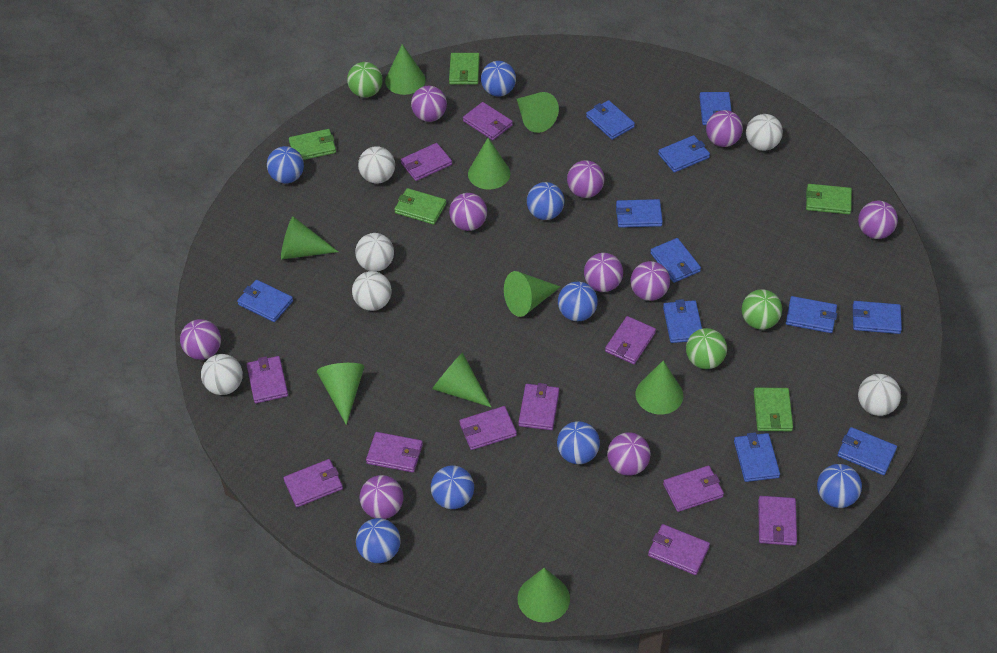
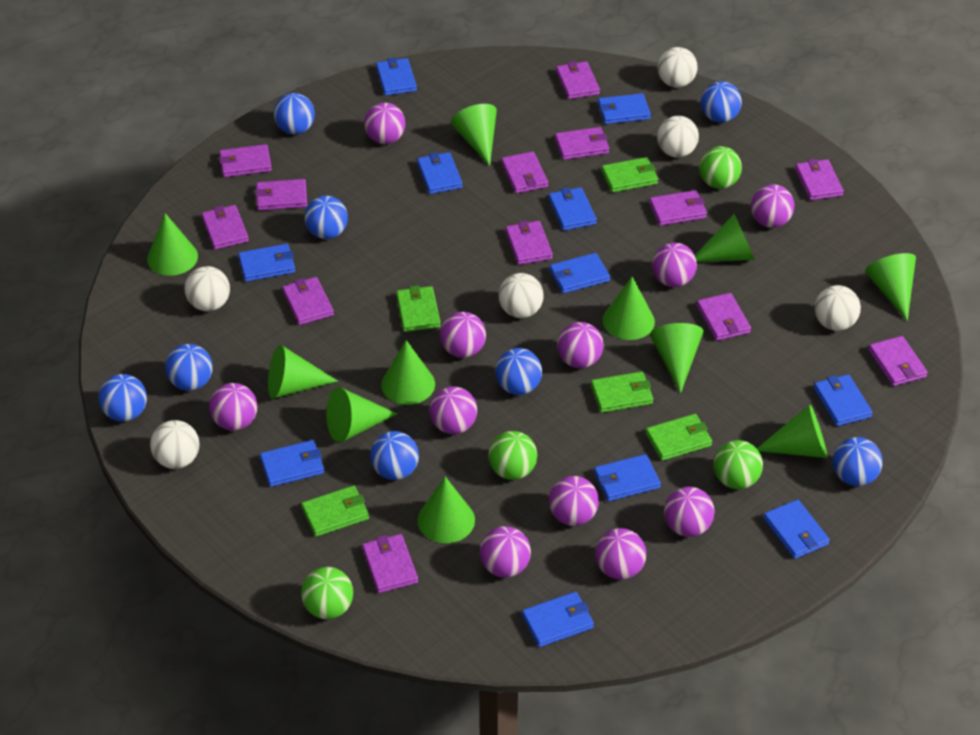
green ball: 3 -> 4
green cone: 9 -> 11
purple ball: 10 -> 11
purple wallet: 11 -> 13

